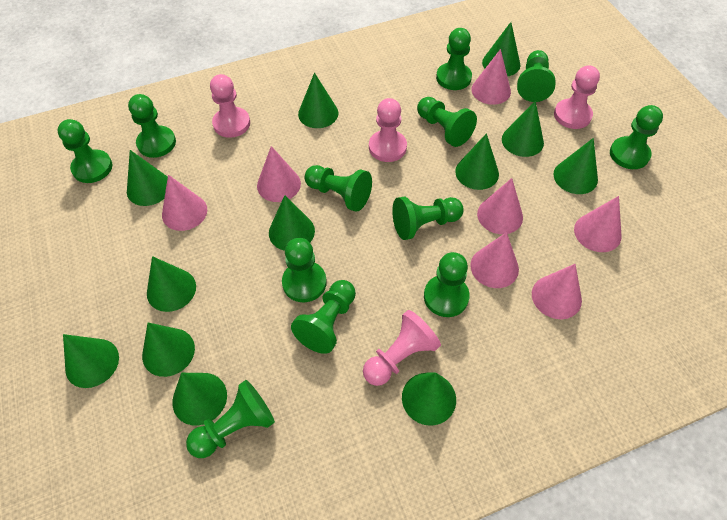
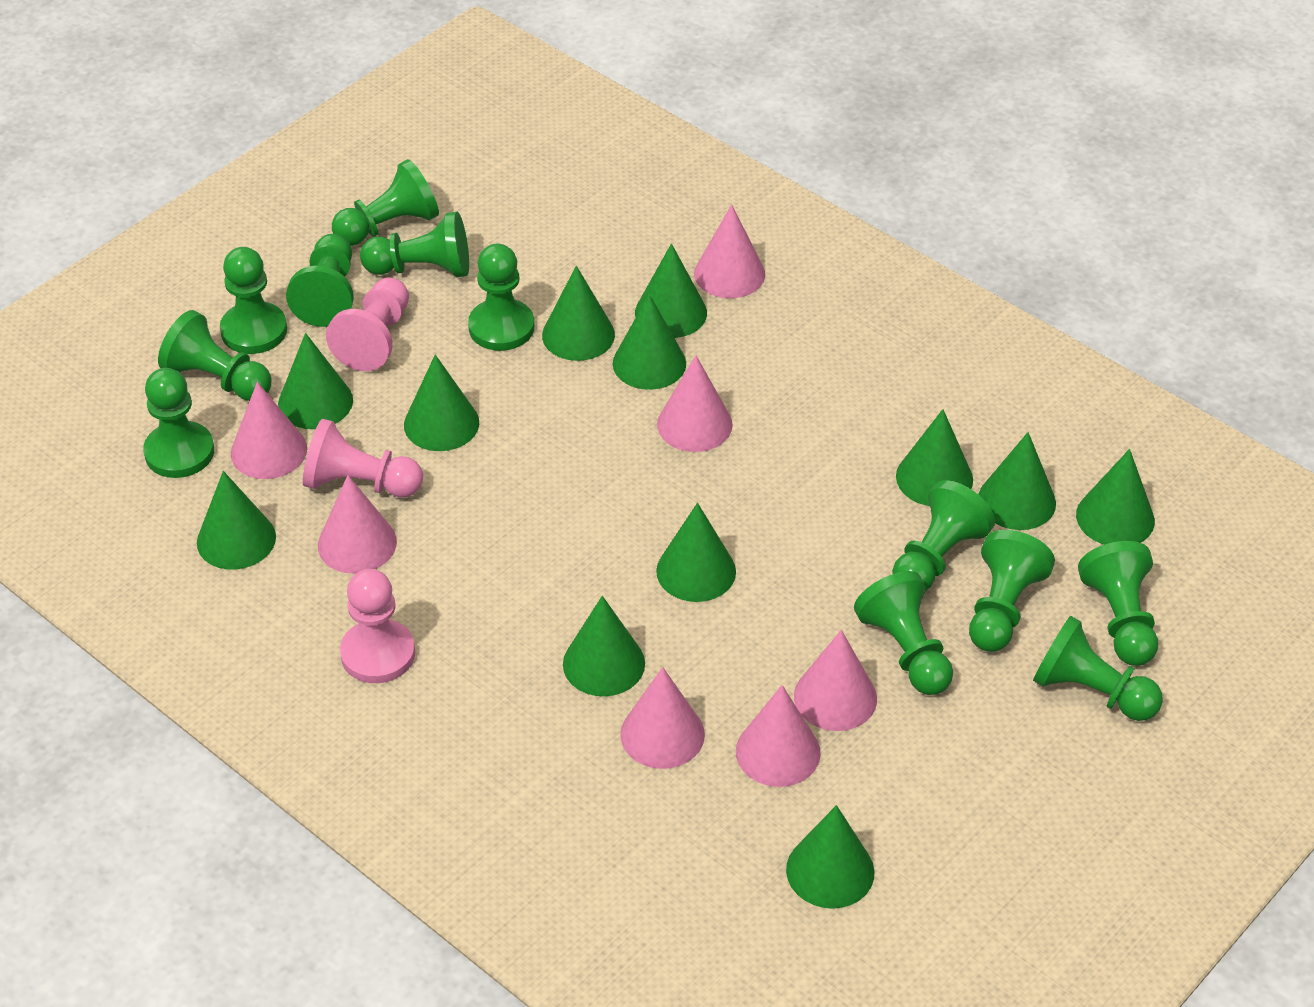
pink pawn: 4 -> 3

